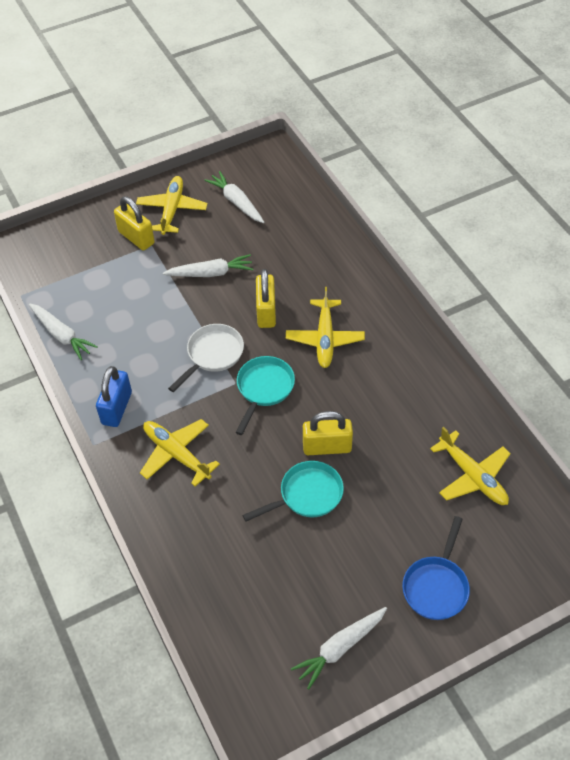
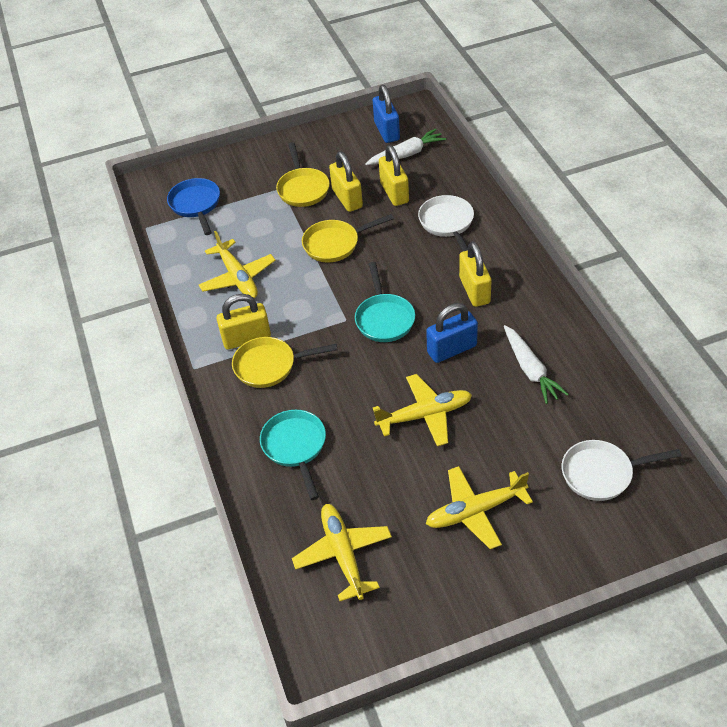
blue padlock: 1 -> 2
white carrot: 4 -> 2
white pan: 1 -> 2
yellow padlock: 3 -> 4
yellow pan: 0 -> 3

